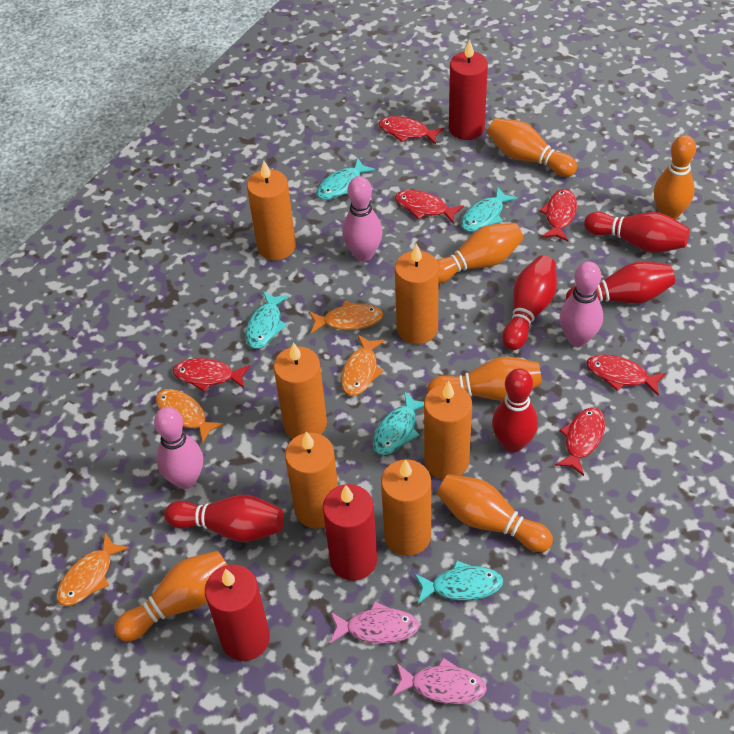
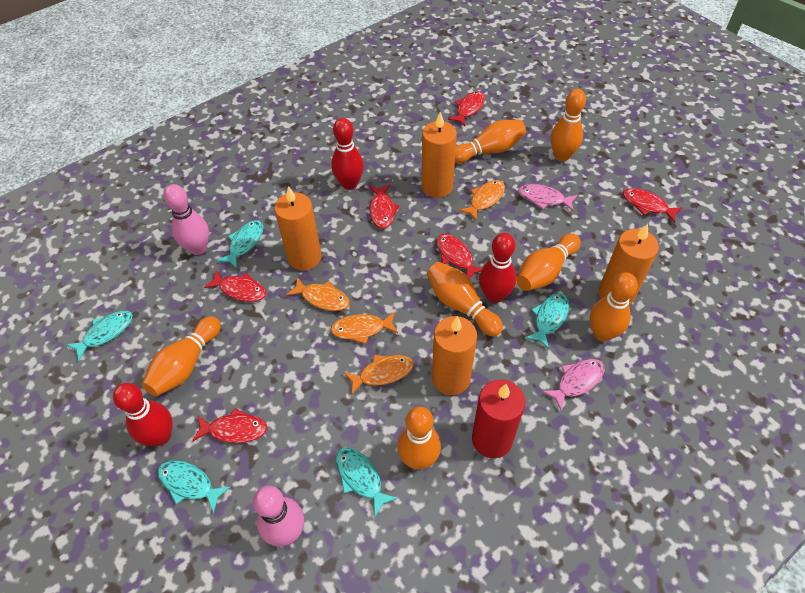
orange bowling pin: 6 -> 7
orange candle: 6 -> 4
pink bowling pin: 3 -> 2
red bowling pin: 5 -> 3
red candle: 3 -> 1

